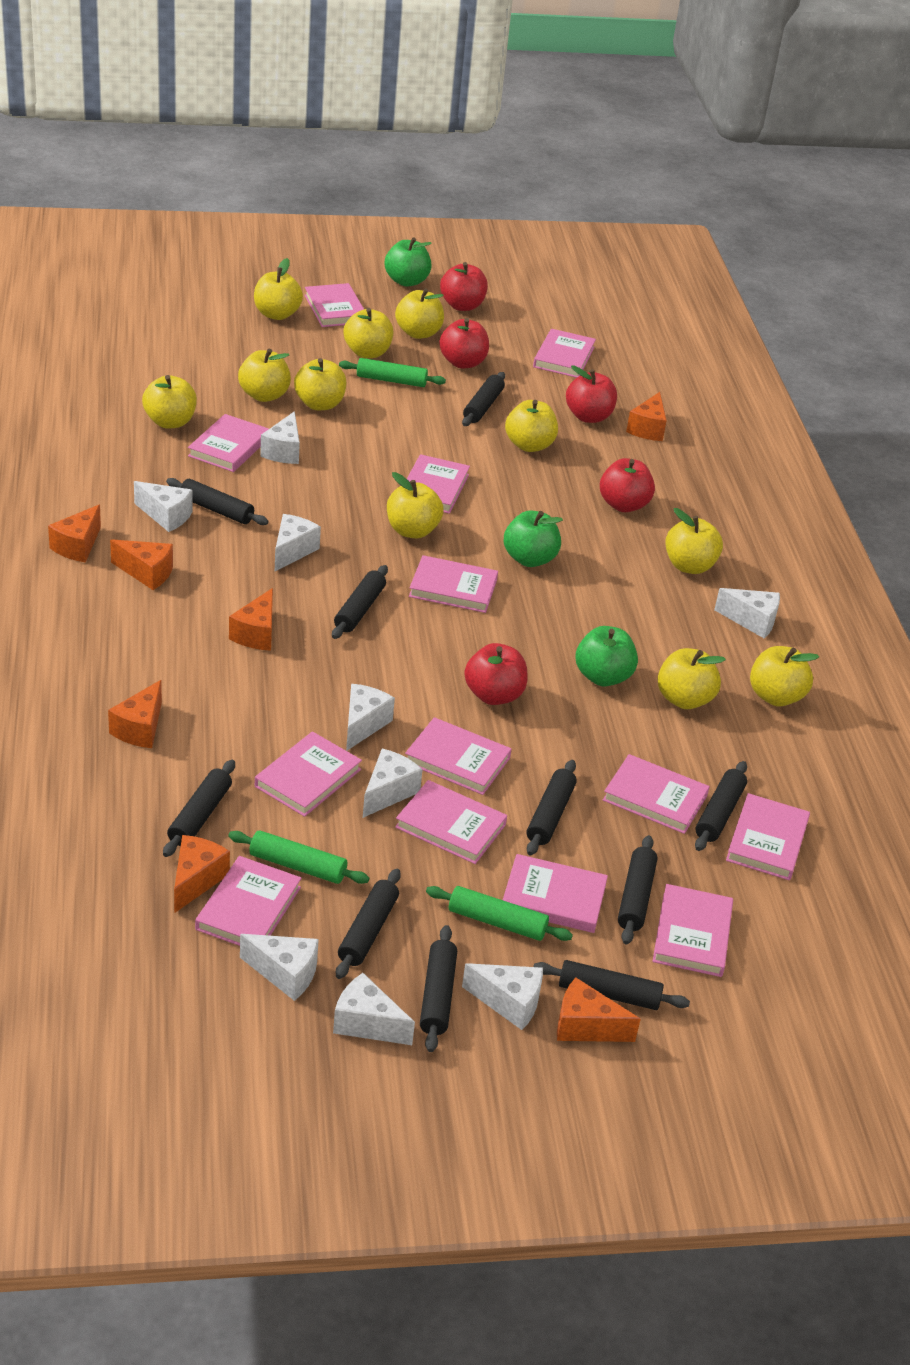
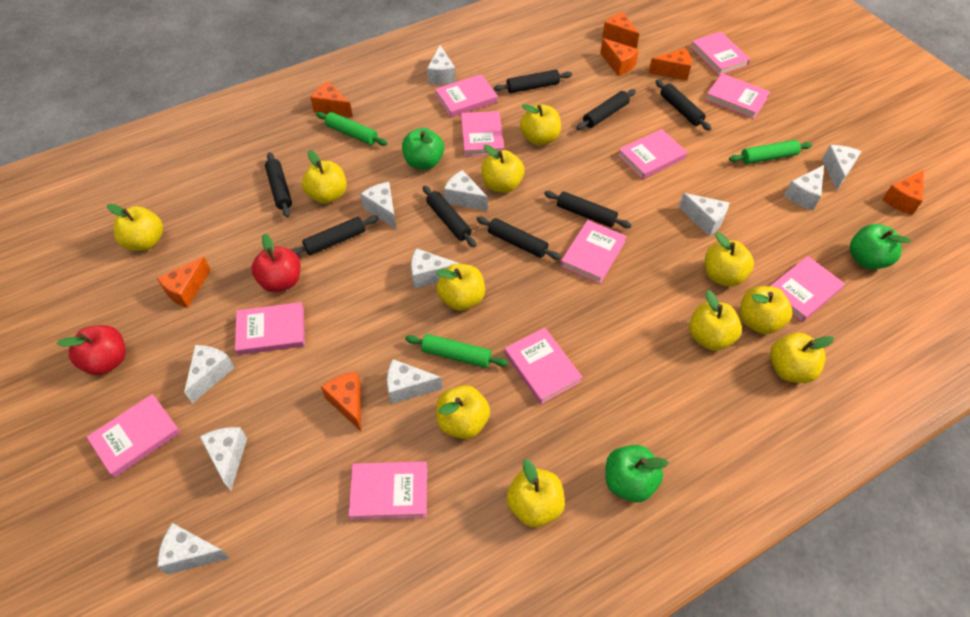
black rolling pin: 10 -> 8
pink book: 13 -> 11
red apple: 5 -> 2
white cheese: 9 -> 11

